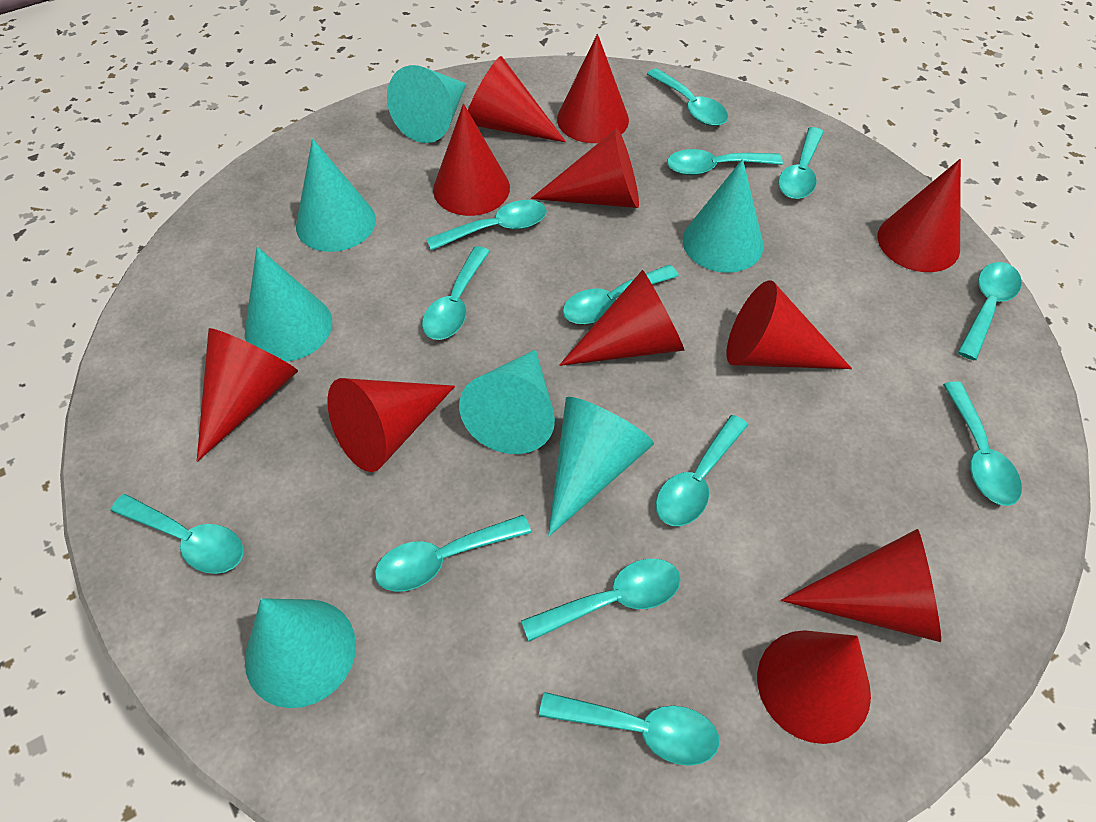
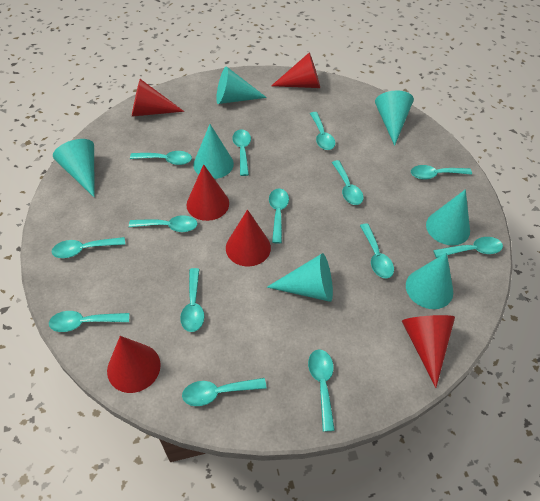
red cone: 11 -> 6
turquoise spoon: 13 -> 14

